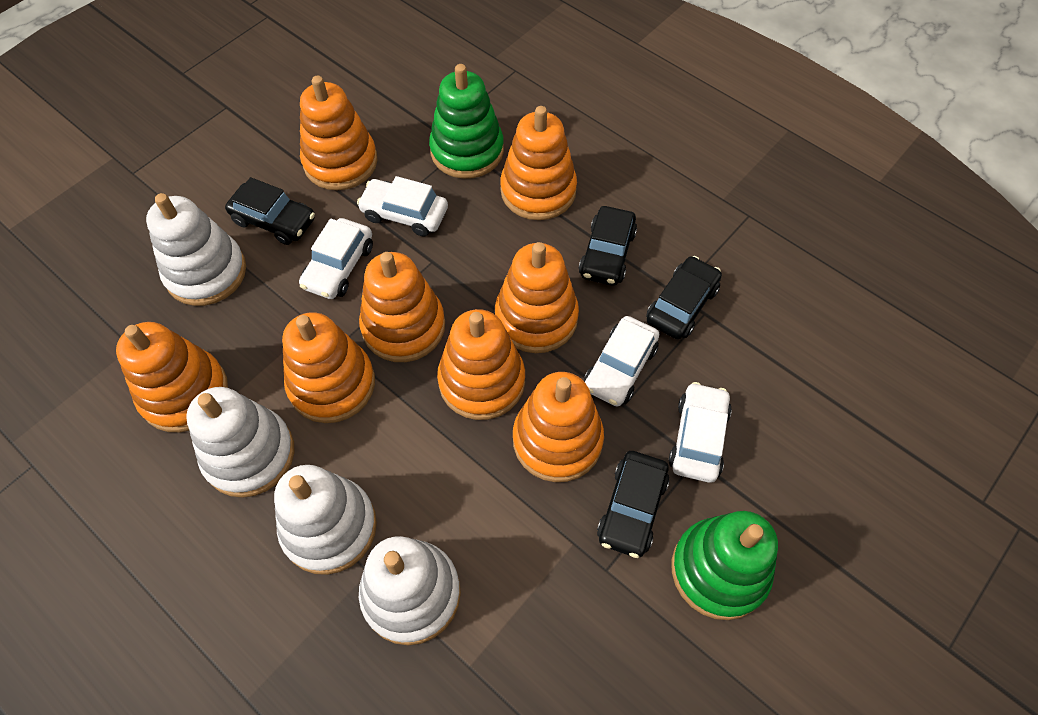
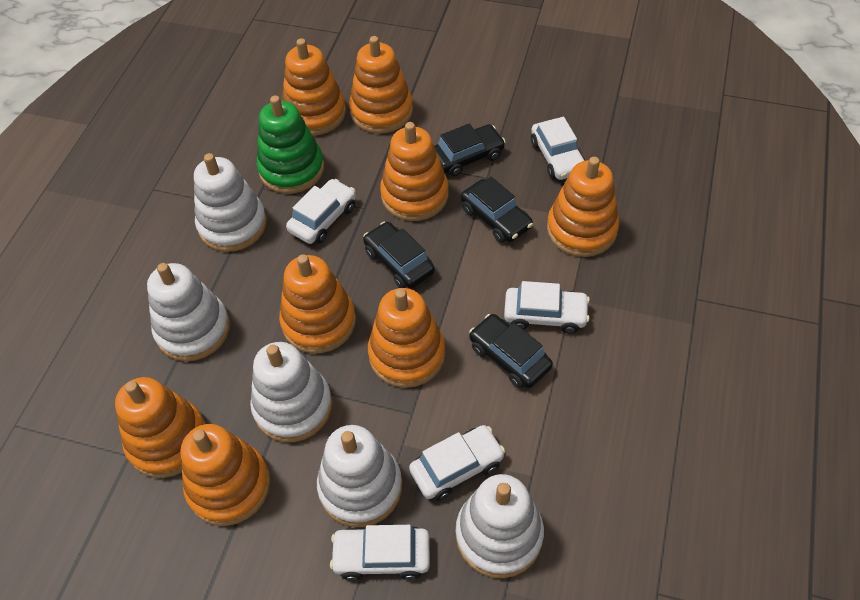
green stacking toy: 2 -> 1
white car: 4 -> 5
white stacking toy: 4 -> 5

